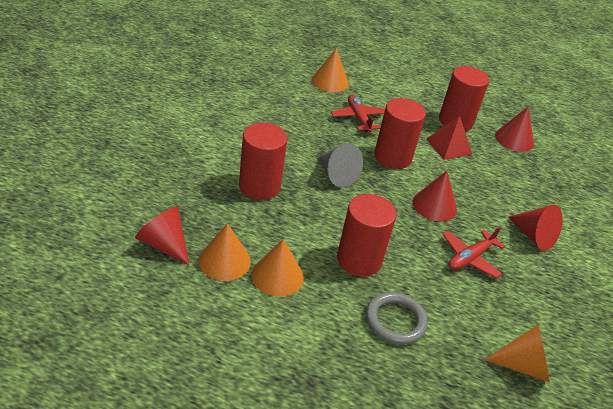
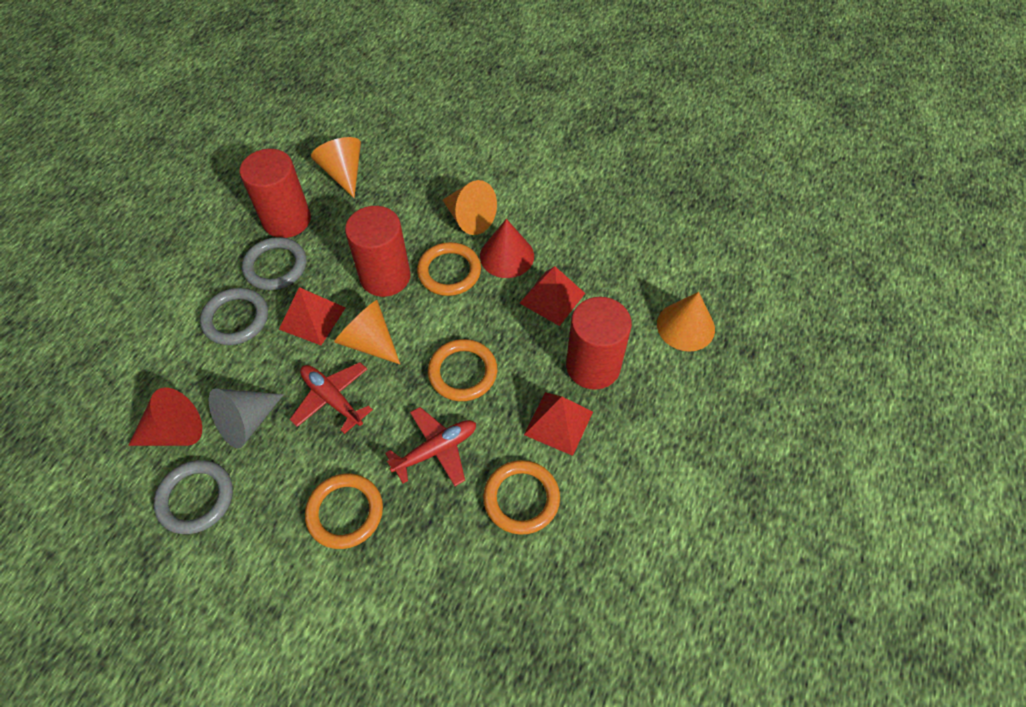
grey ring: 1 -> 3
orange ring: 0 -> 4
red cone: 4 -> 2
red cylinder: 4 -> 3
red pyramid: 1 -> 3

